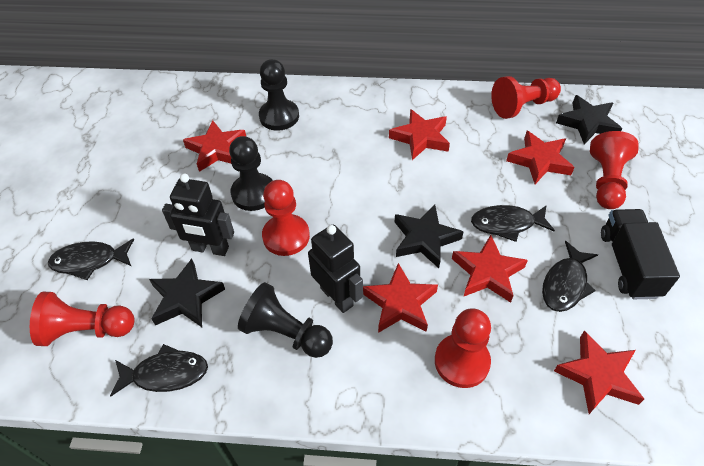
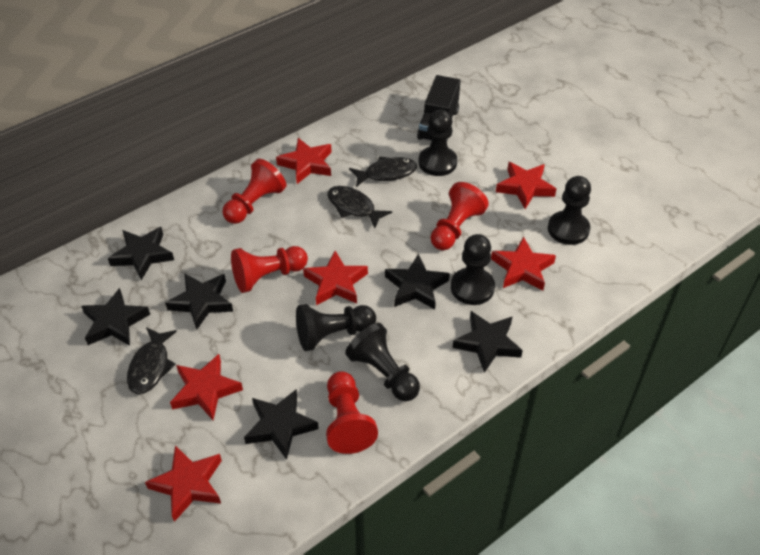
black fish: 4 -> 3
black pawn: 3 -> 5
black robot: 2 -> 0
black star: 3 -> 6
red pawn: 5 -> 4

